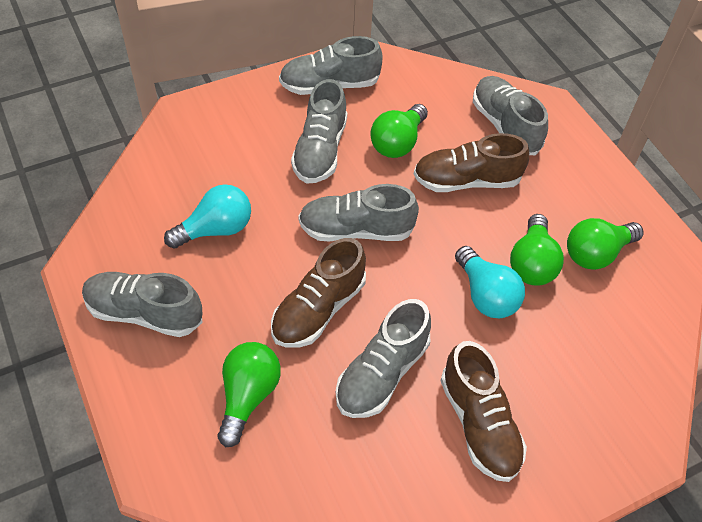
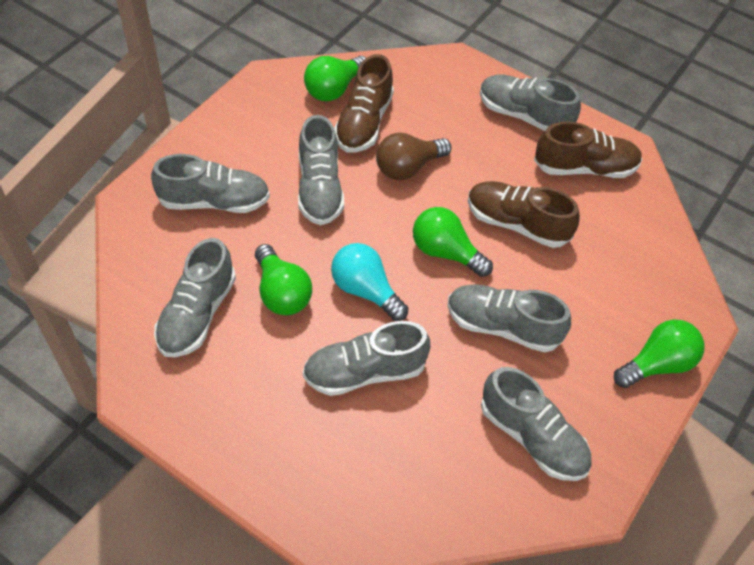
brown light bulb: 0 -> 1
grey shoe: 6 -> 7
turquoise light bulb: 2 -> 1

